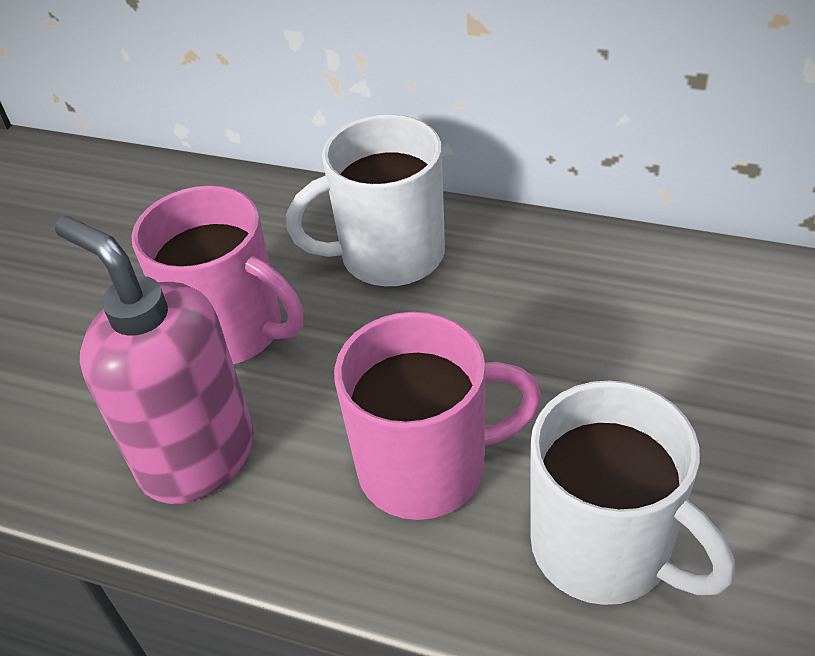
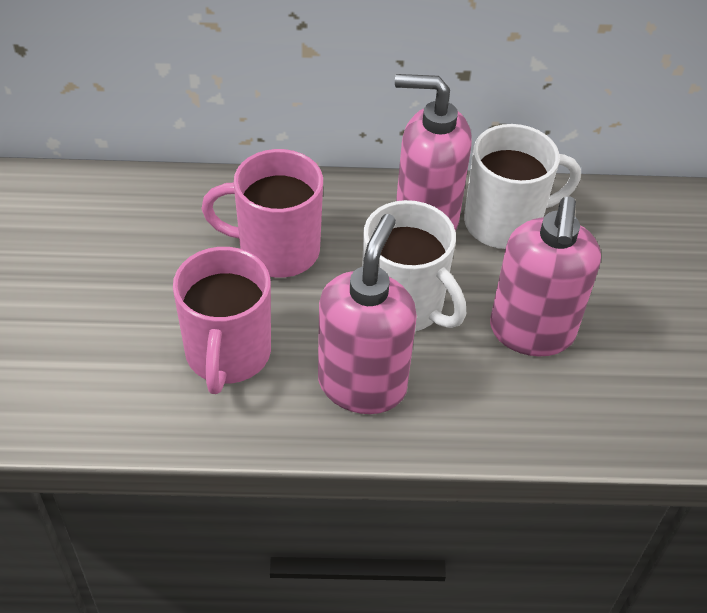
pink soap dispenser: 1 -> 3

